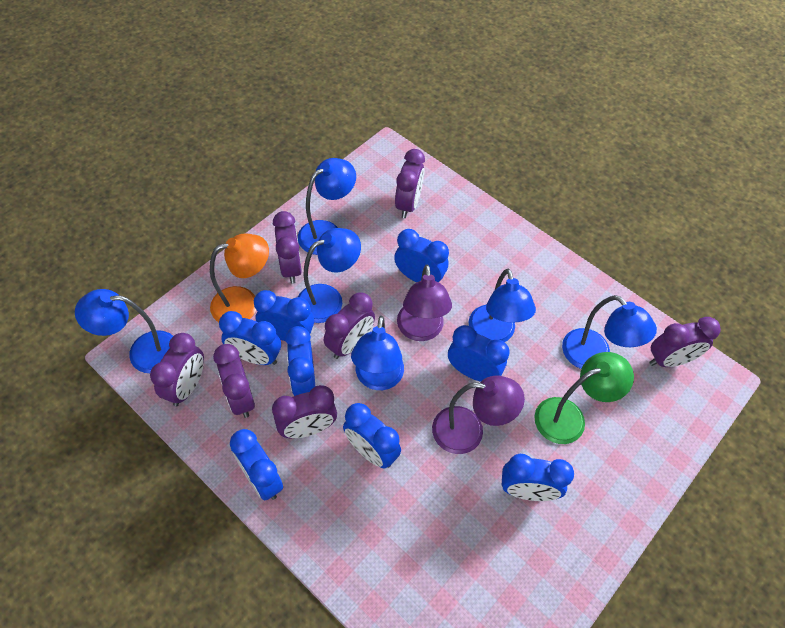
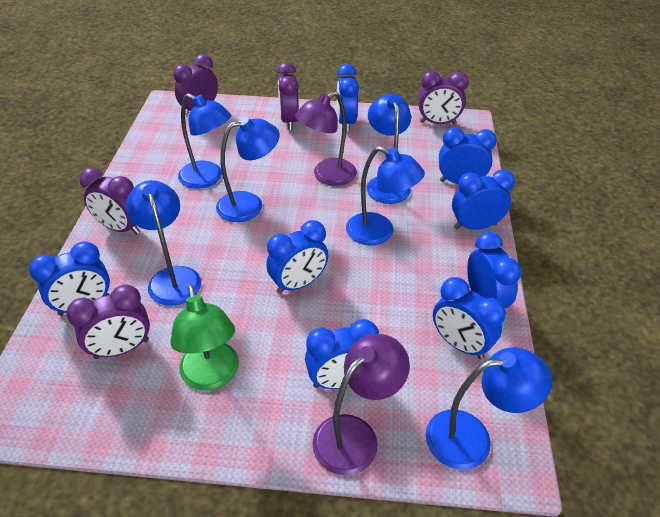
orange lamp: 1 -> 0
purple clock: 7 -> 5

